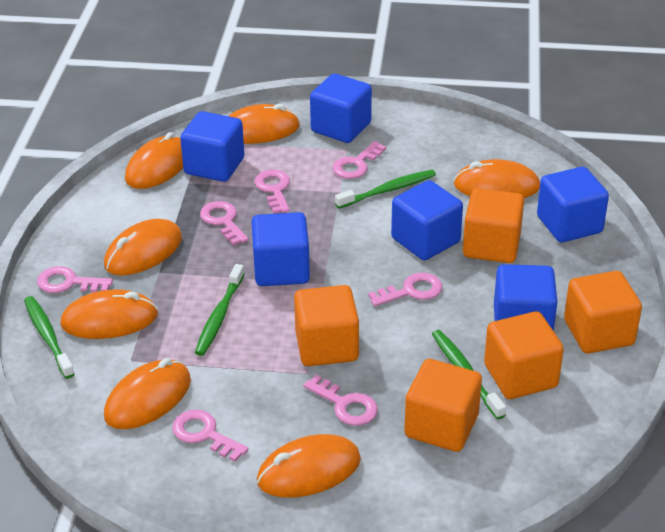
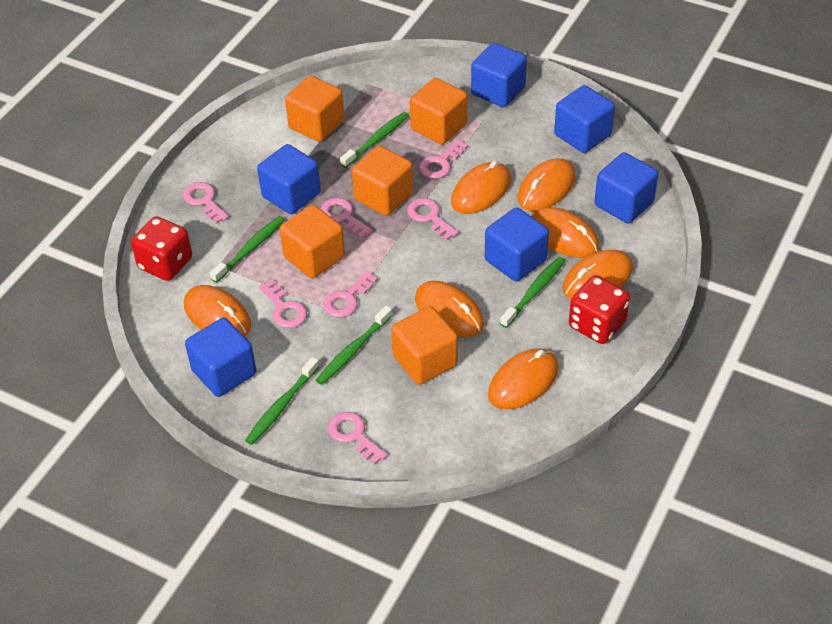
green toothbrush: 4 -> 5
red dice: 0 -> 2

